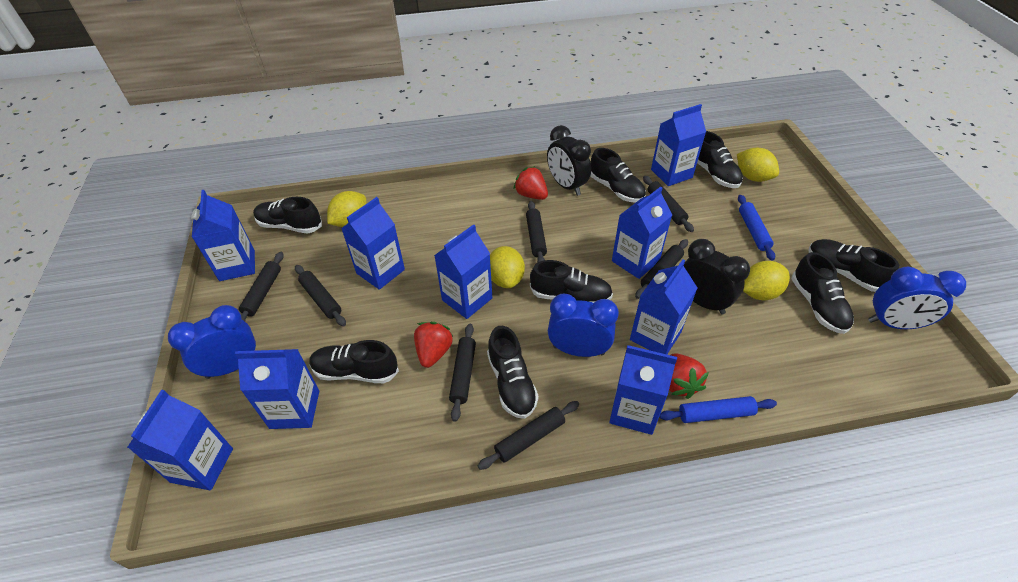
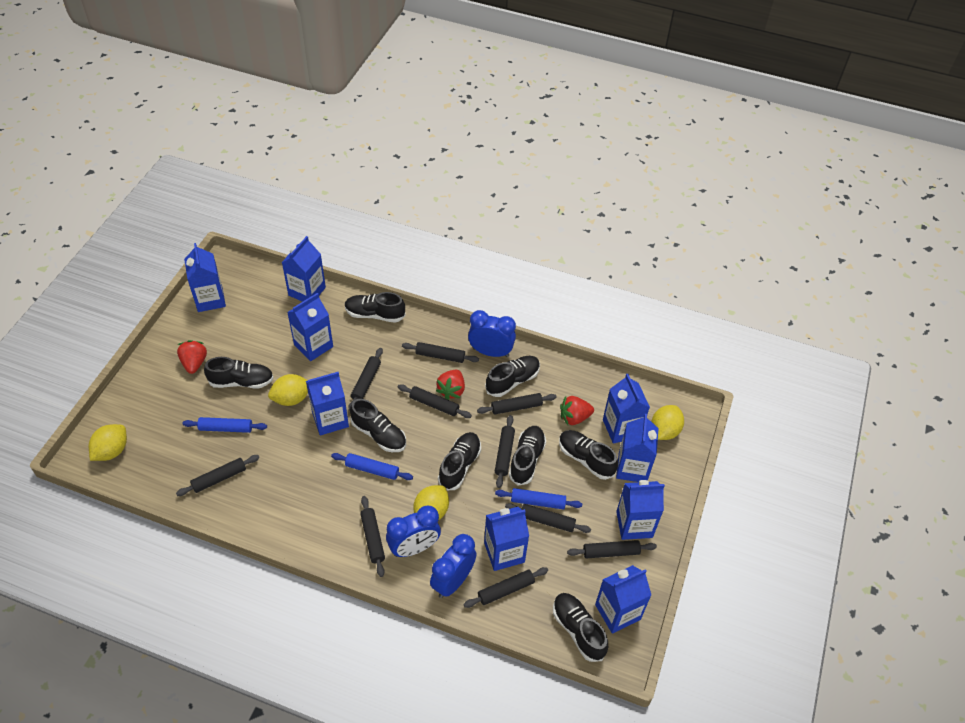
black clock: 2 -> 0
black rolling pin: 7 -> 10
blue rolling pin: 2 -> 3

